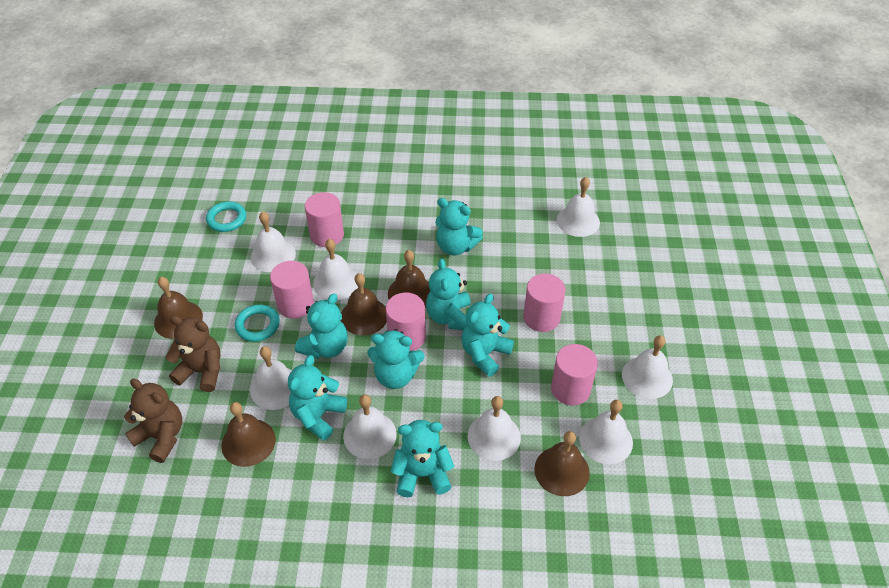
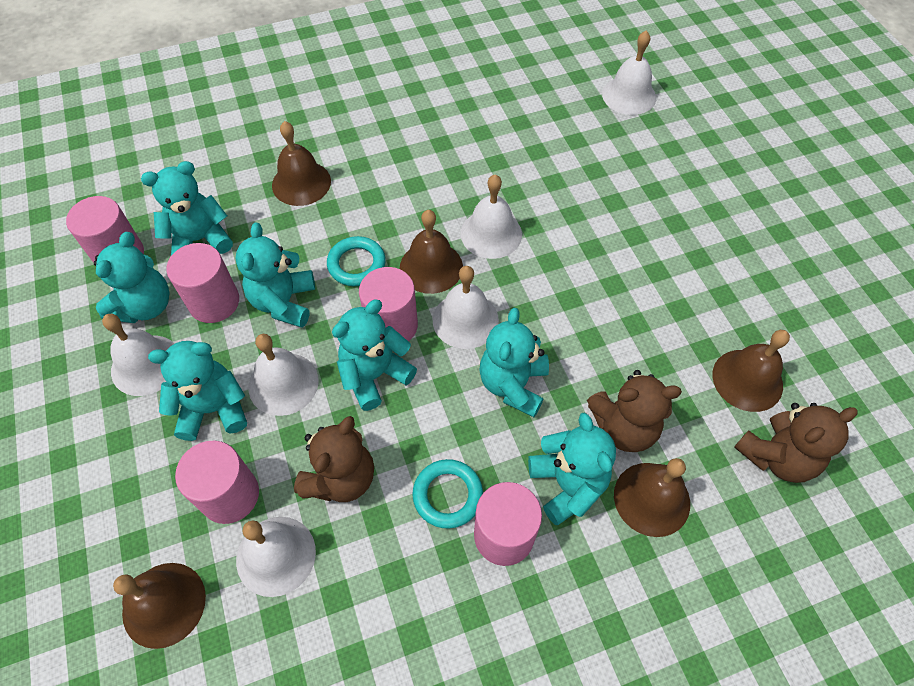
brown teddy bear: 2 -> 3
white bell: 8 -> 6

